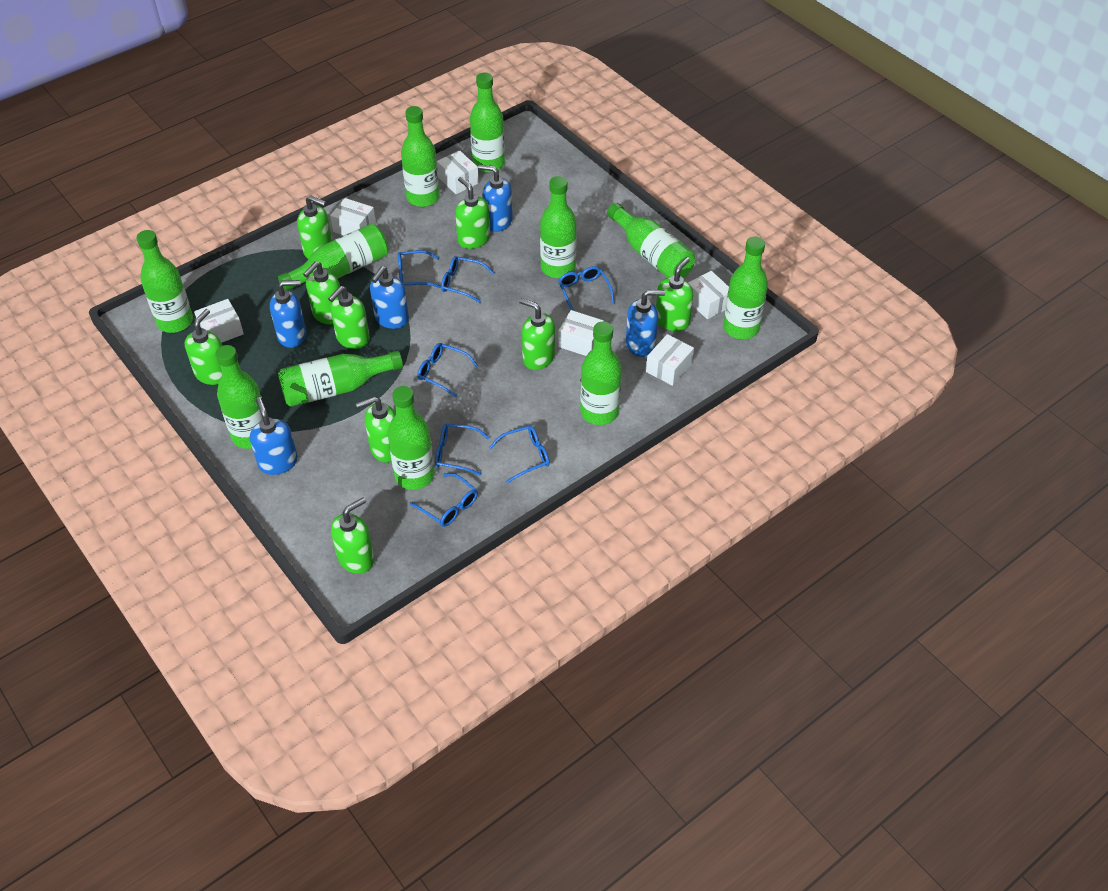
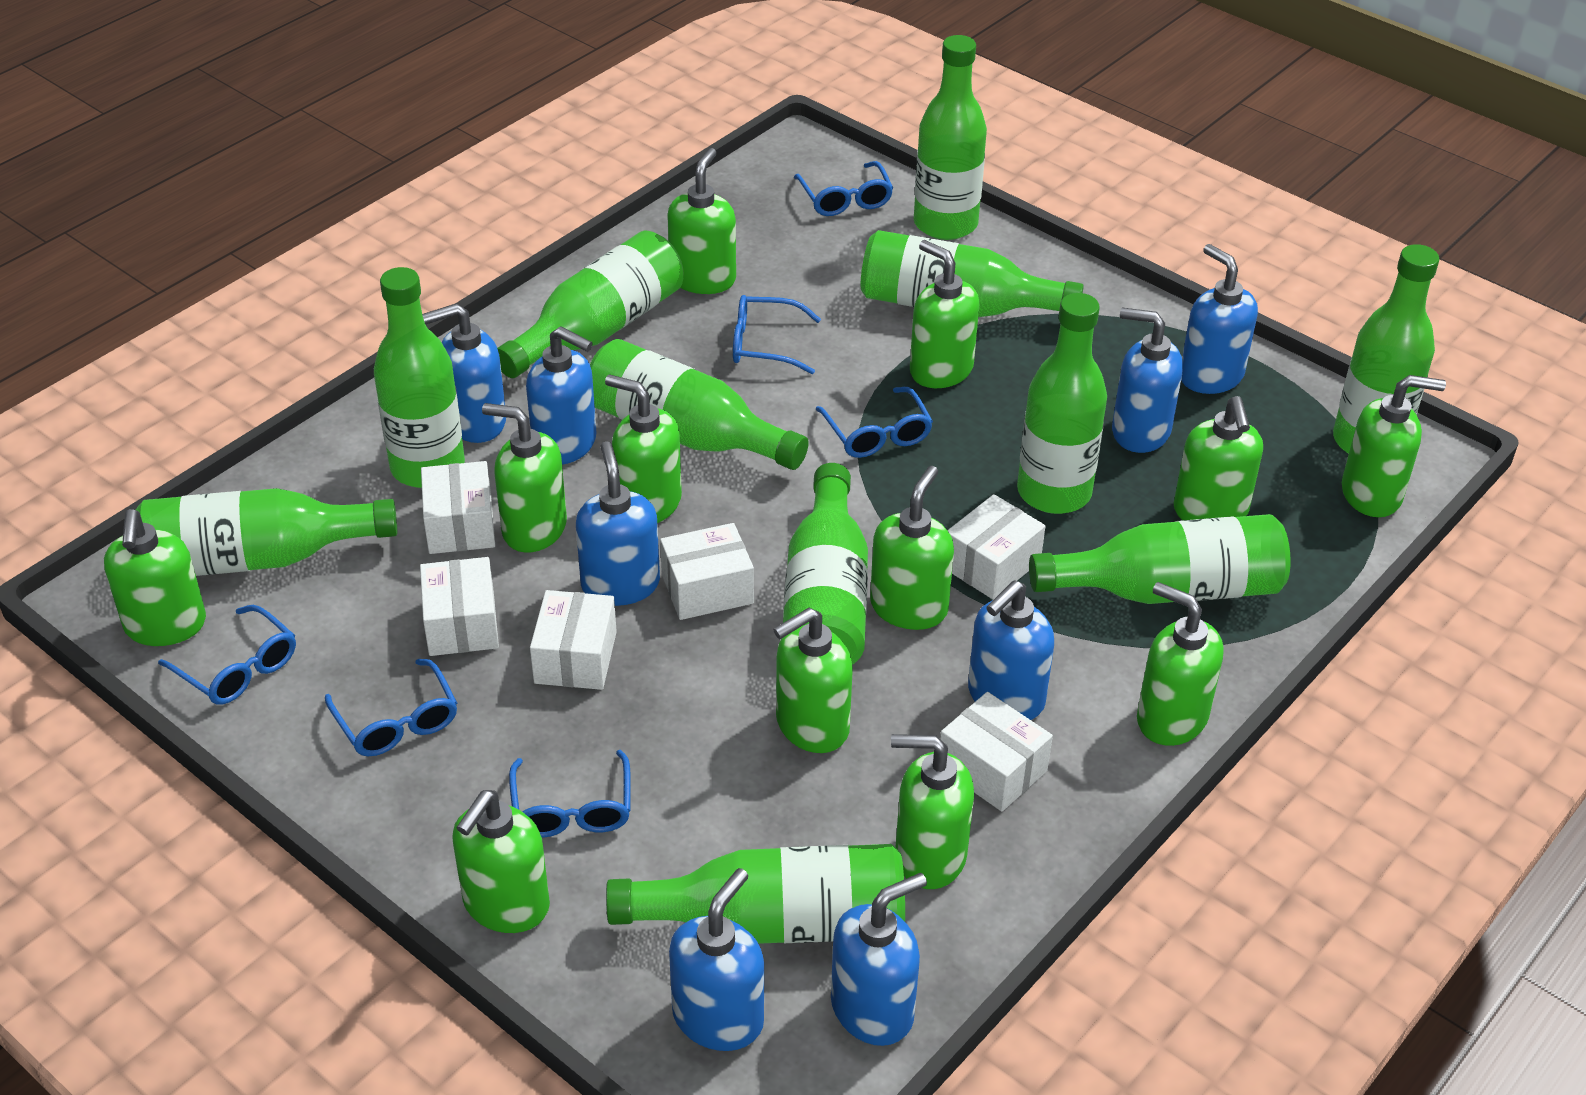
blue glasses: 7 -> 6
blue soap dispenser: 5 -> 8
green soap dispenser: 9 -> 12

